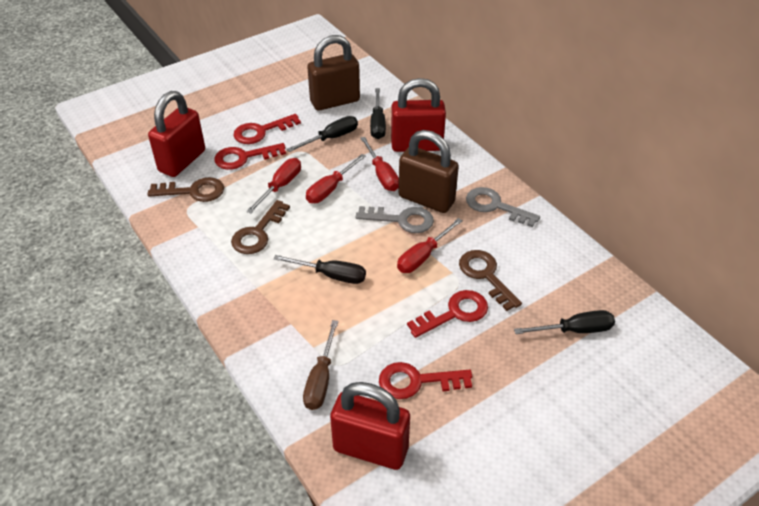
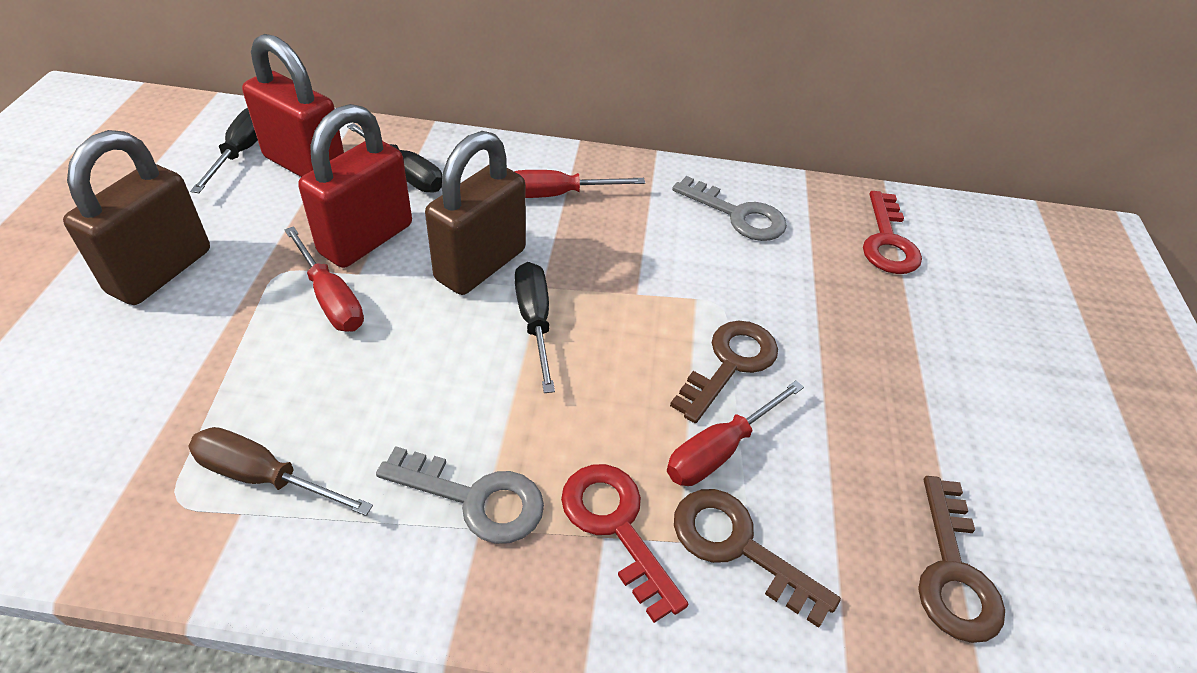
black screwdriver: 4 -> 3
red key: 4 -> 2
red padlock: 3 -> 2
red screwdriver: 4 -> 3

